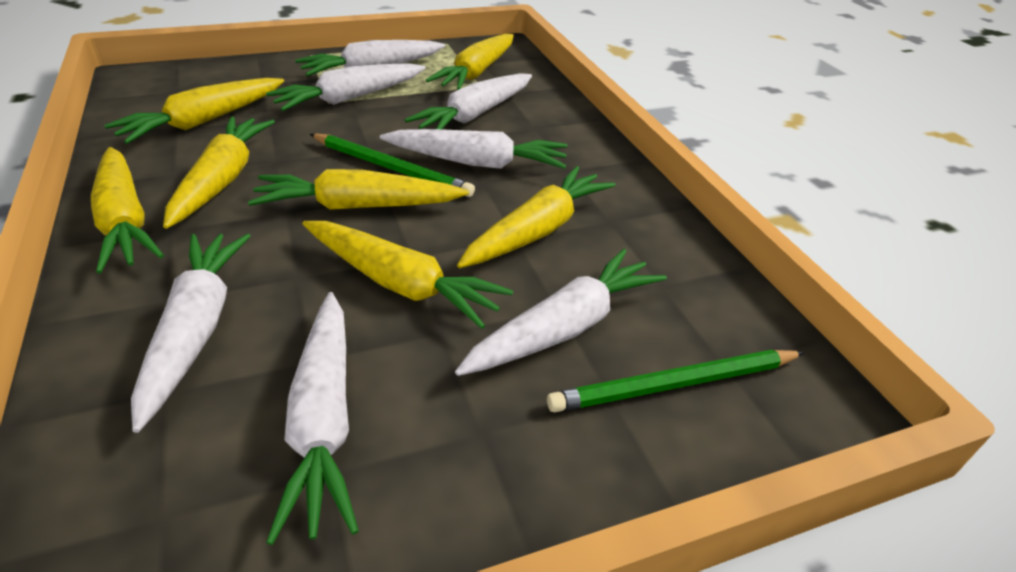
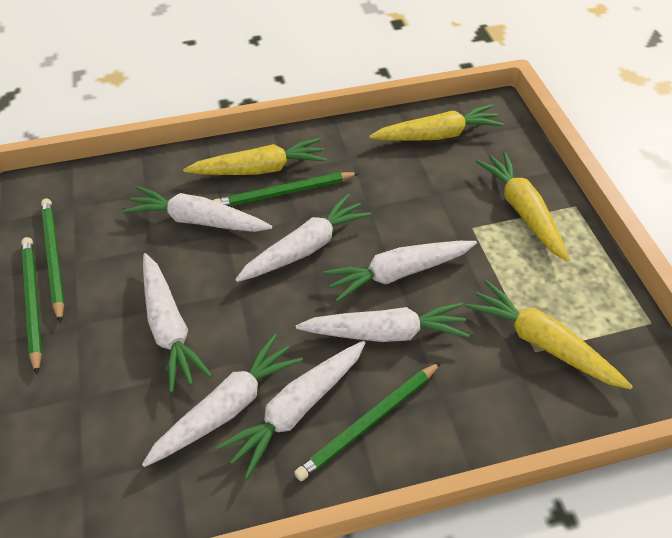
green pencil: 2 -> 4
yellow carrot: 7 -> 4

